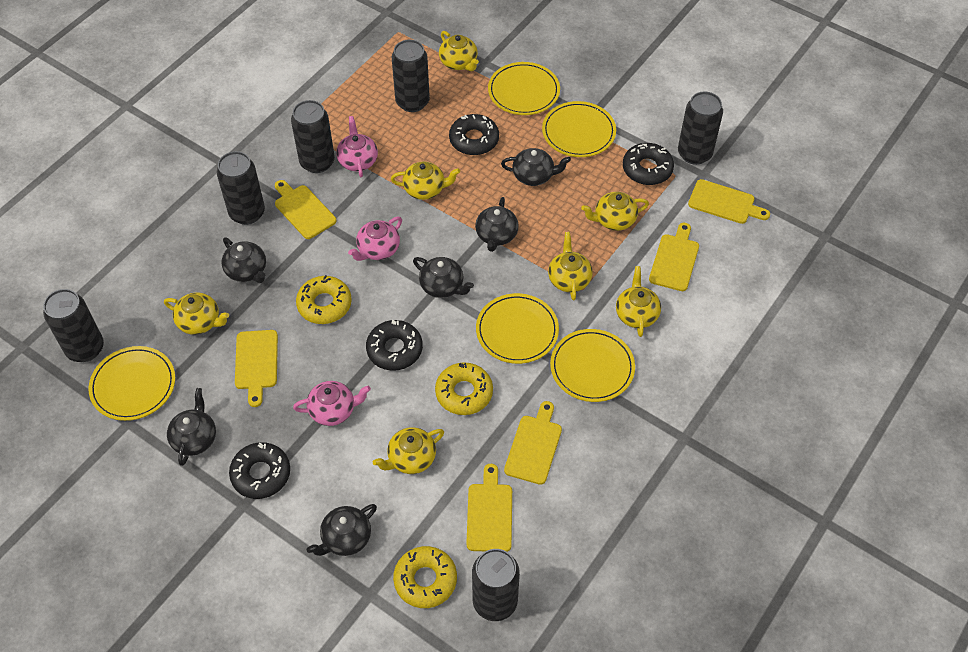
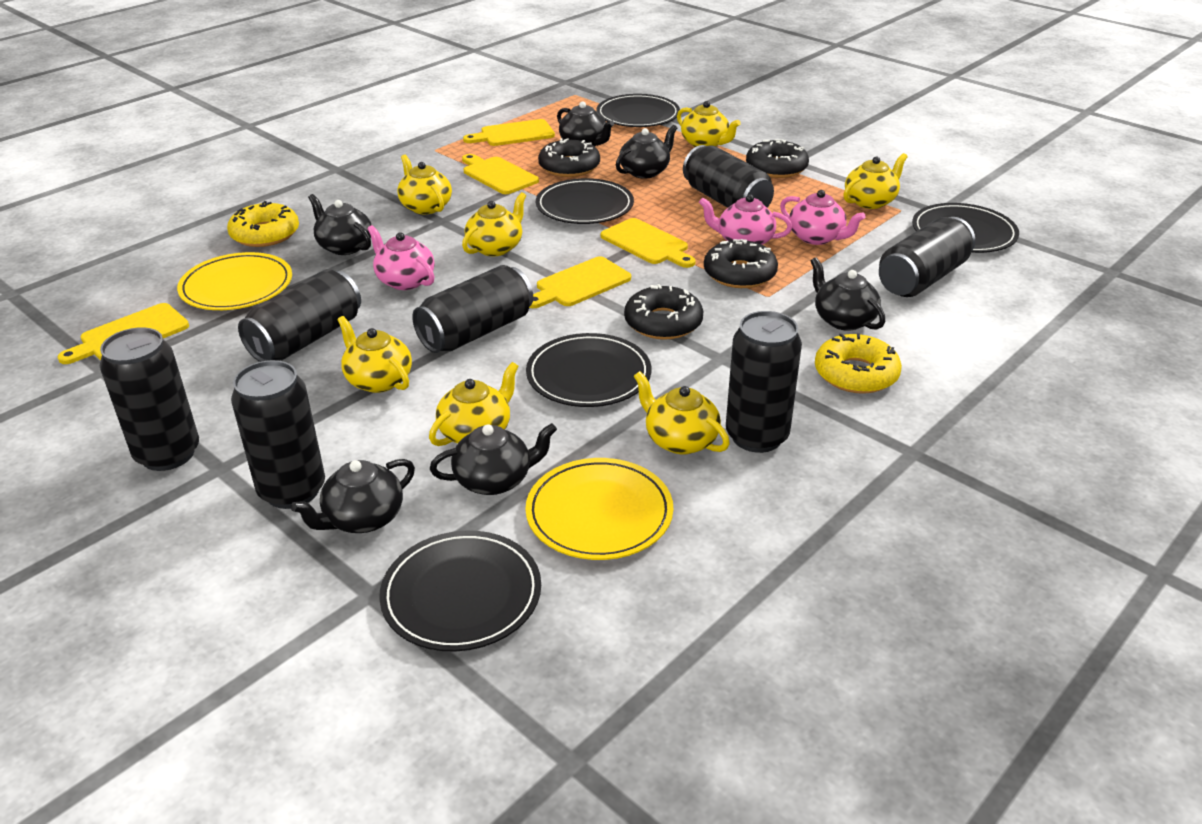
black can: 6 -> 7
black plate: 0 -> 5
yellow cutting board: 6 -> 5
yellow donut: 3 -> 2
yellow plate: 5 -> 2

